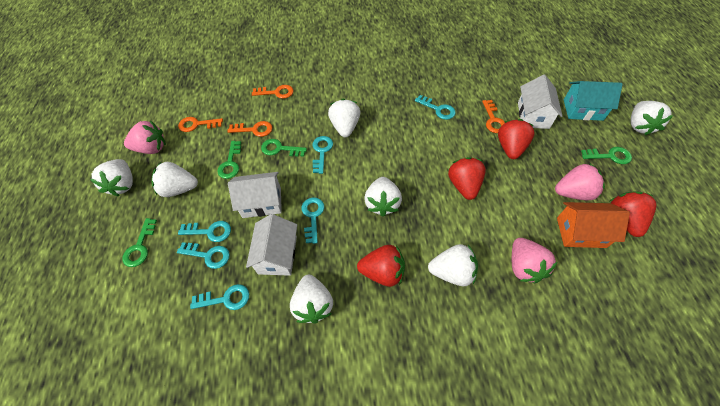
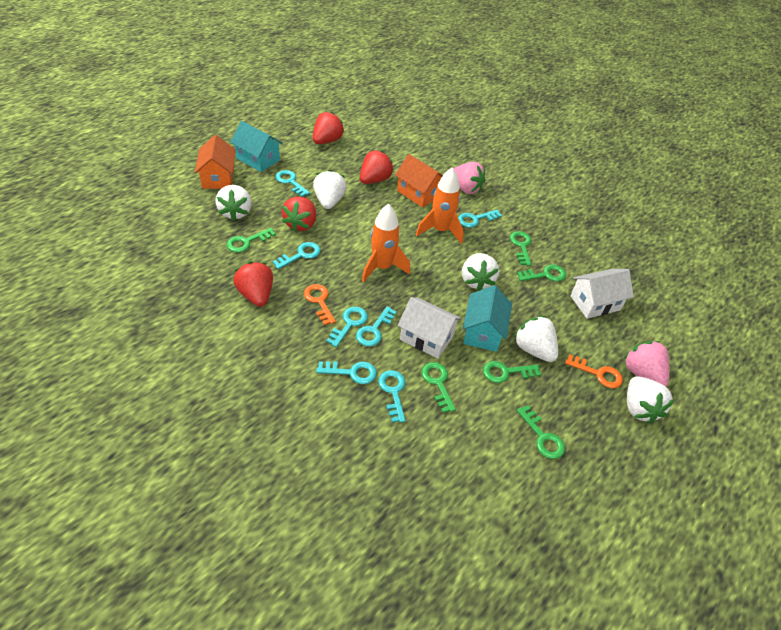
green key: 4 -> 6
orange house: 1 -> 2
orange key: 4 -> 2
orange rocket: 0 -> 2
pink strawberry: 3 -> 2
turquoise house: 1 -> 2
turquoise key: 6 -> 7
white house: 3 -> 2
white strawberry: 7 -> 5

